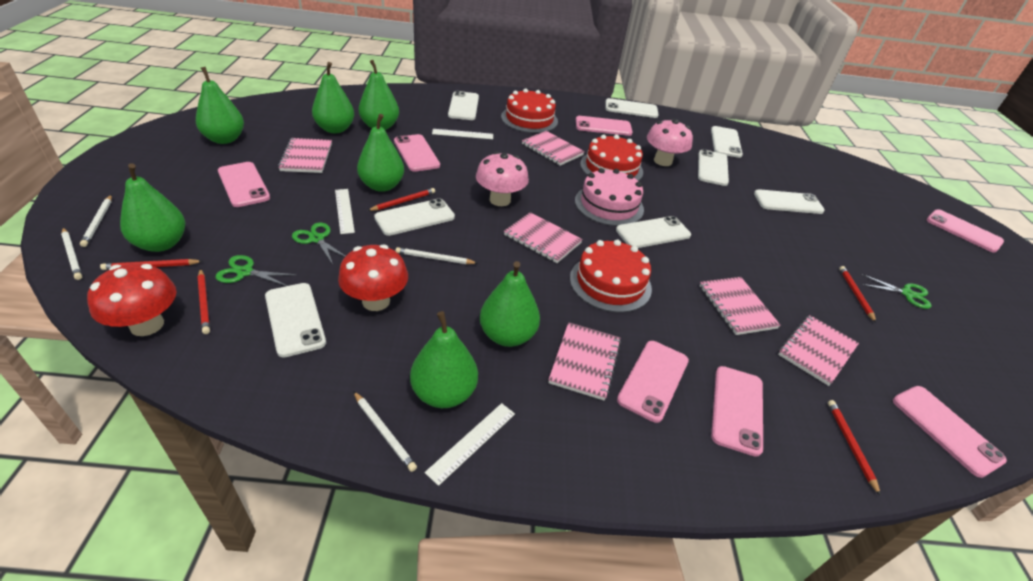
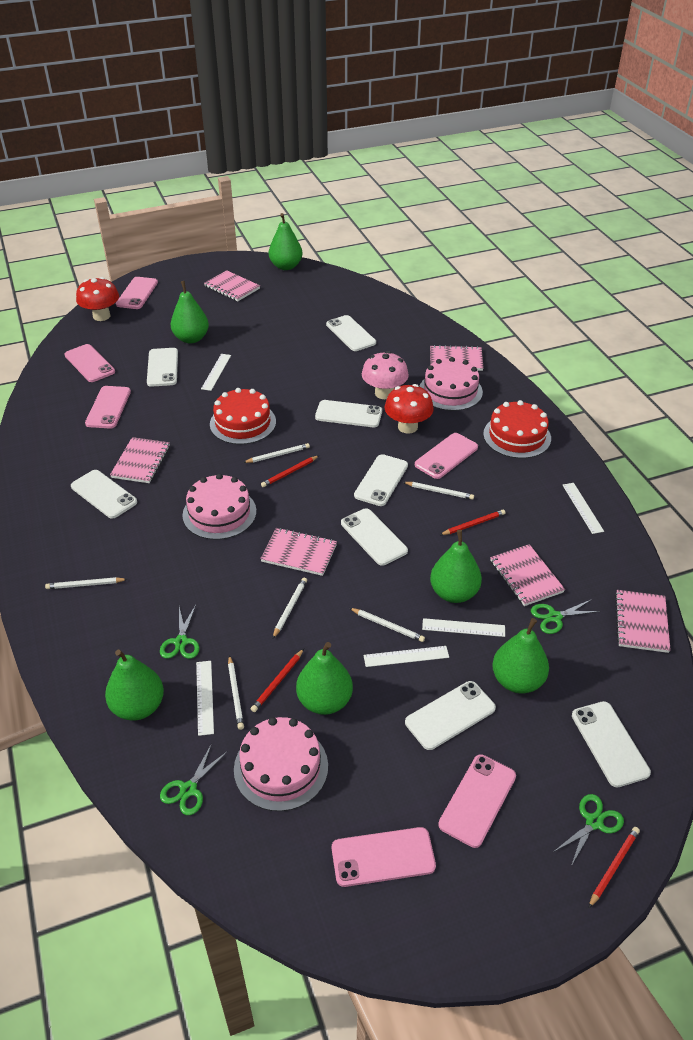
green pear: 7 -> 6
green scissors: 3 -> 4
pink cake: 1 -> 3
pink mushroom: 2 -> 1
pink phone: 7 -> 6
red cake: 3 -> 2
red pencil: 5 -> 4
white pencil: 4 -> 6
white ruler: 3 -> 5

